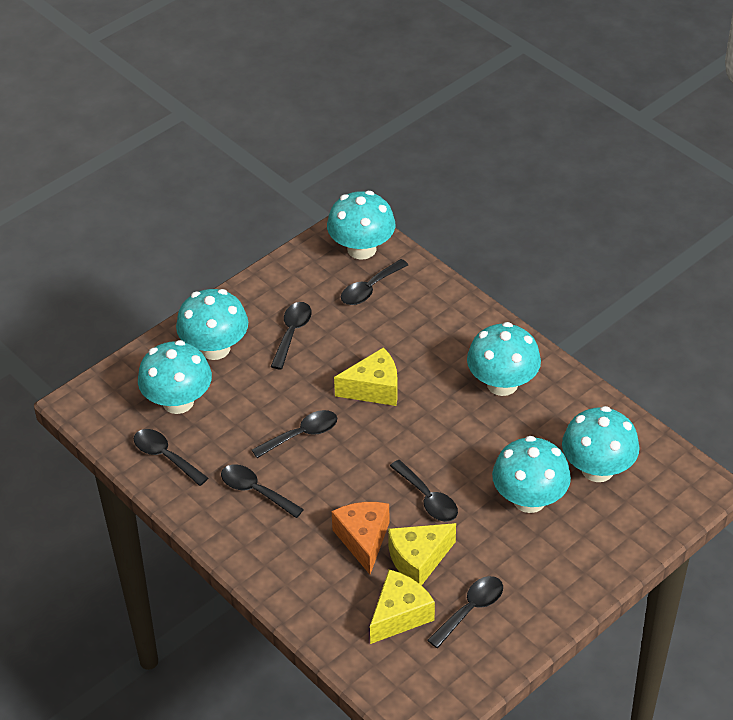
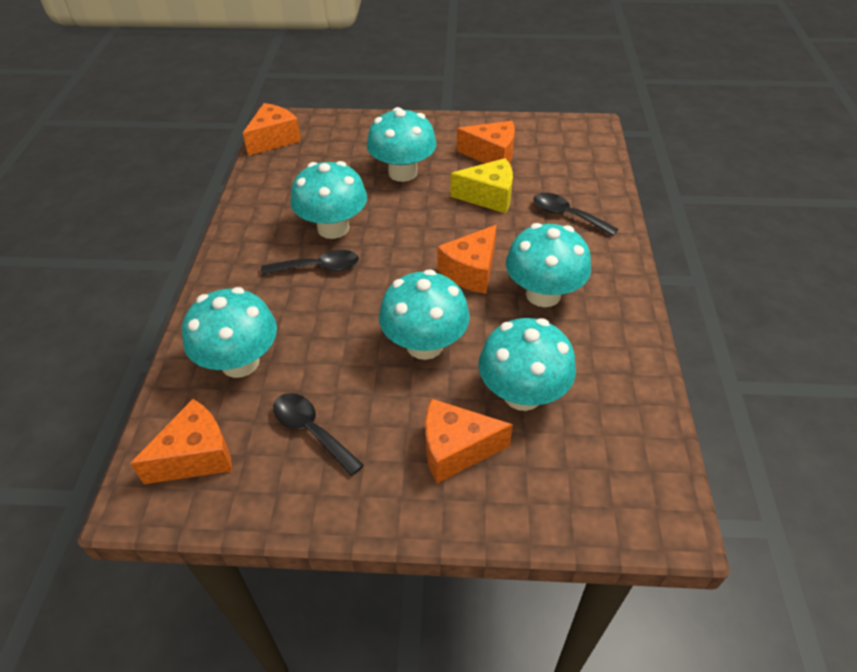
black spoon: 7 -> 3
orange cheese: 1 -> 5
yellow cheese: 3 -> 1

